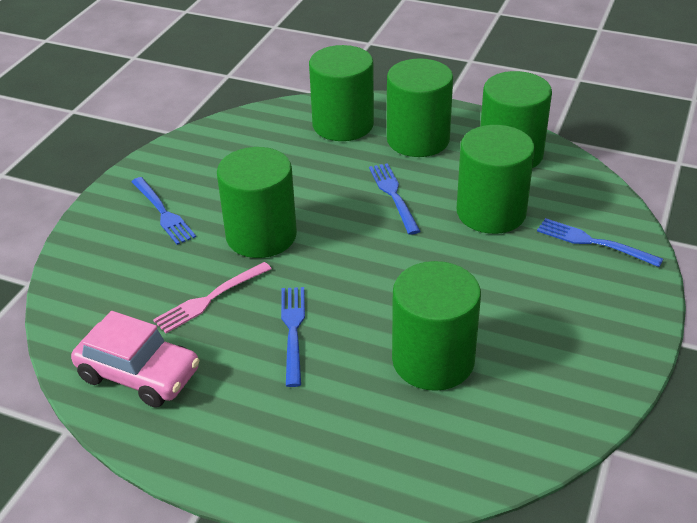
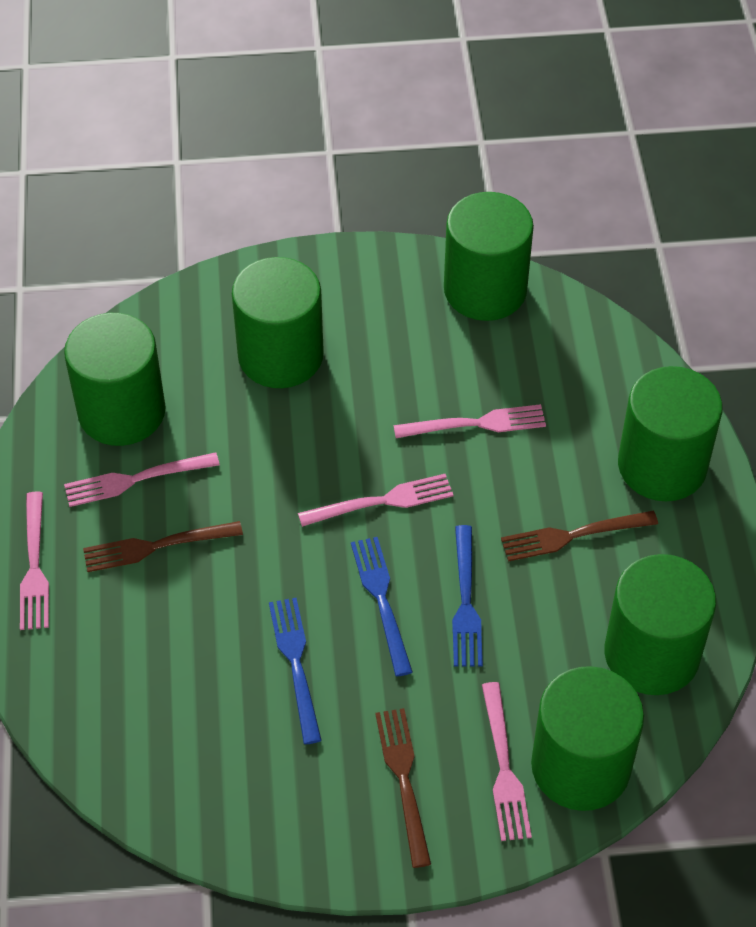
blue fork: 4 -> 3
brown fork: 0 -> 3
pink car: 1 -> 0
pink fork: 1 -> 5

